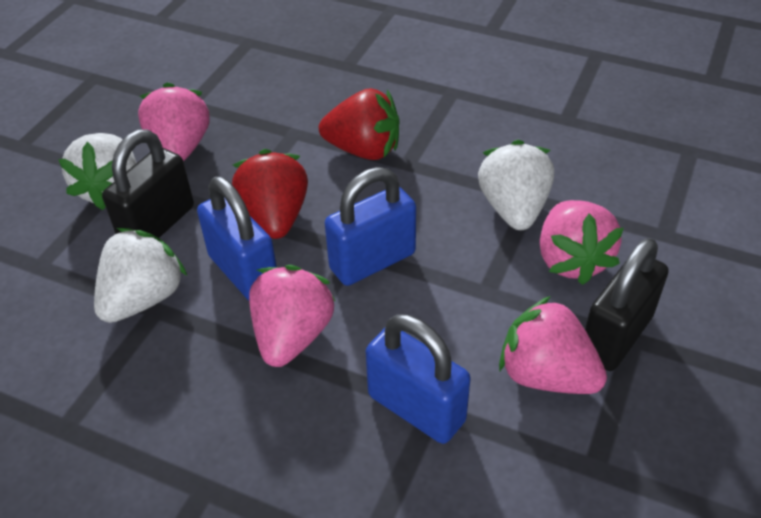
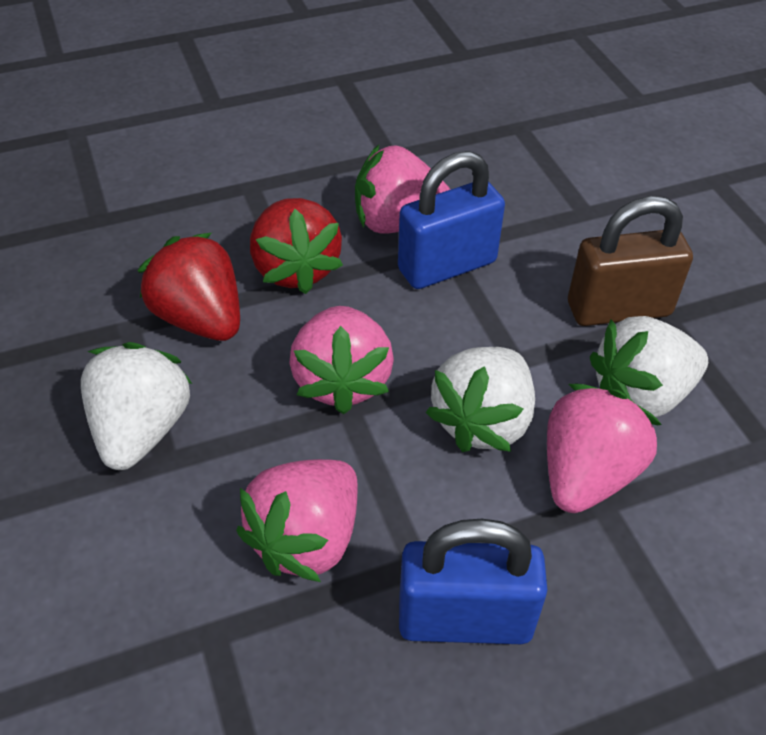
black padlock: 2 -> 0
blue padlock: 3 -> 2
brown padlock: 0 -> 1

